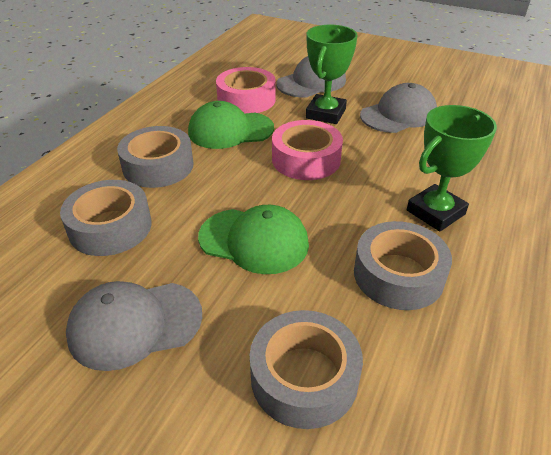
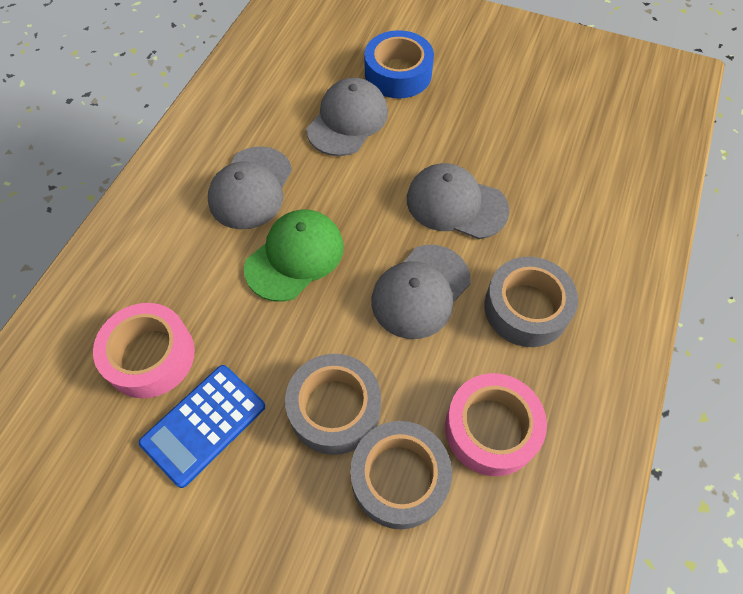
blue calculator: 0 -> 1
blue tape: 0 -> 1
green cap: 2 -> 1
green trophy: 2 -> 0
grey cap: 3 -> 4
grey tape: 4 -> 3

